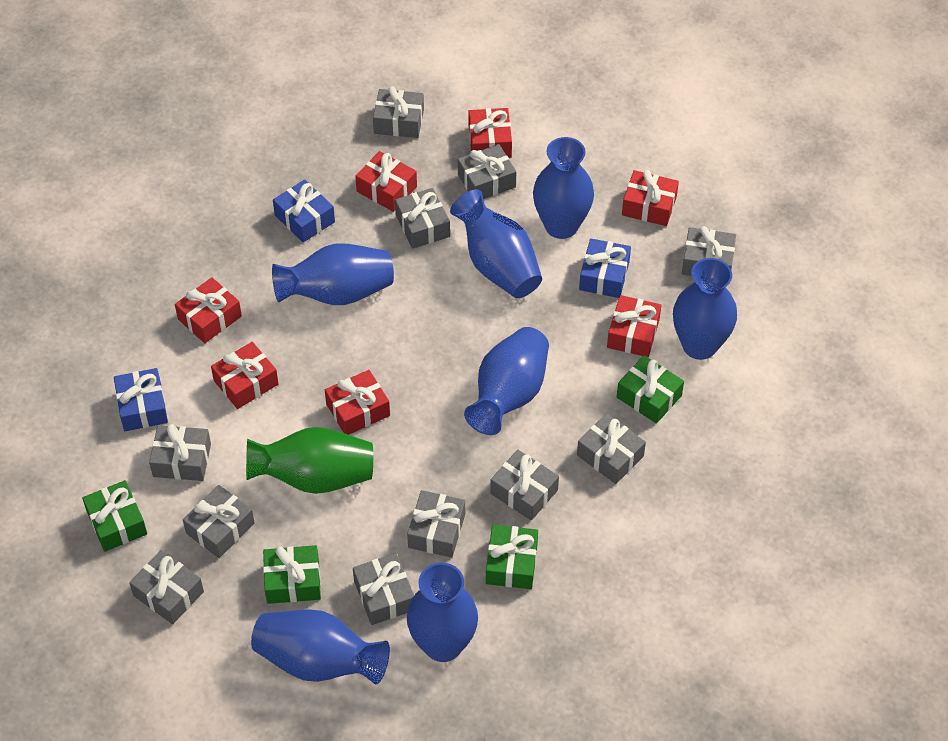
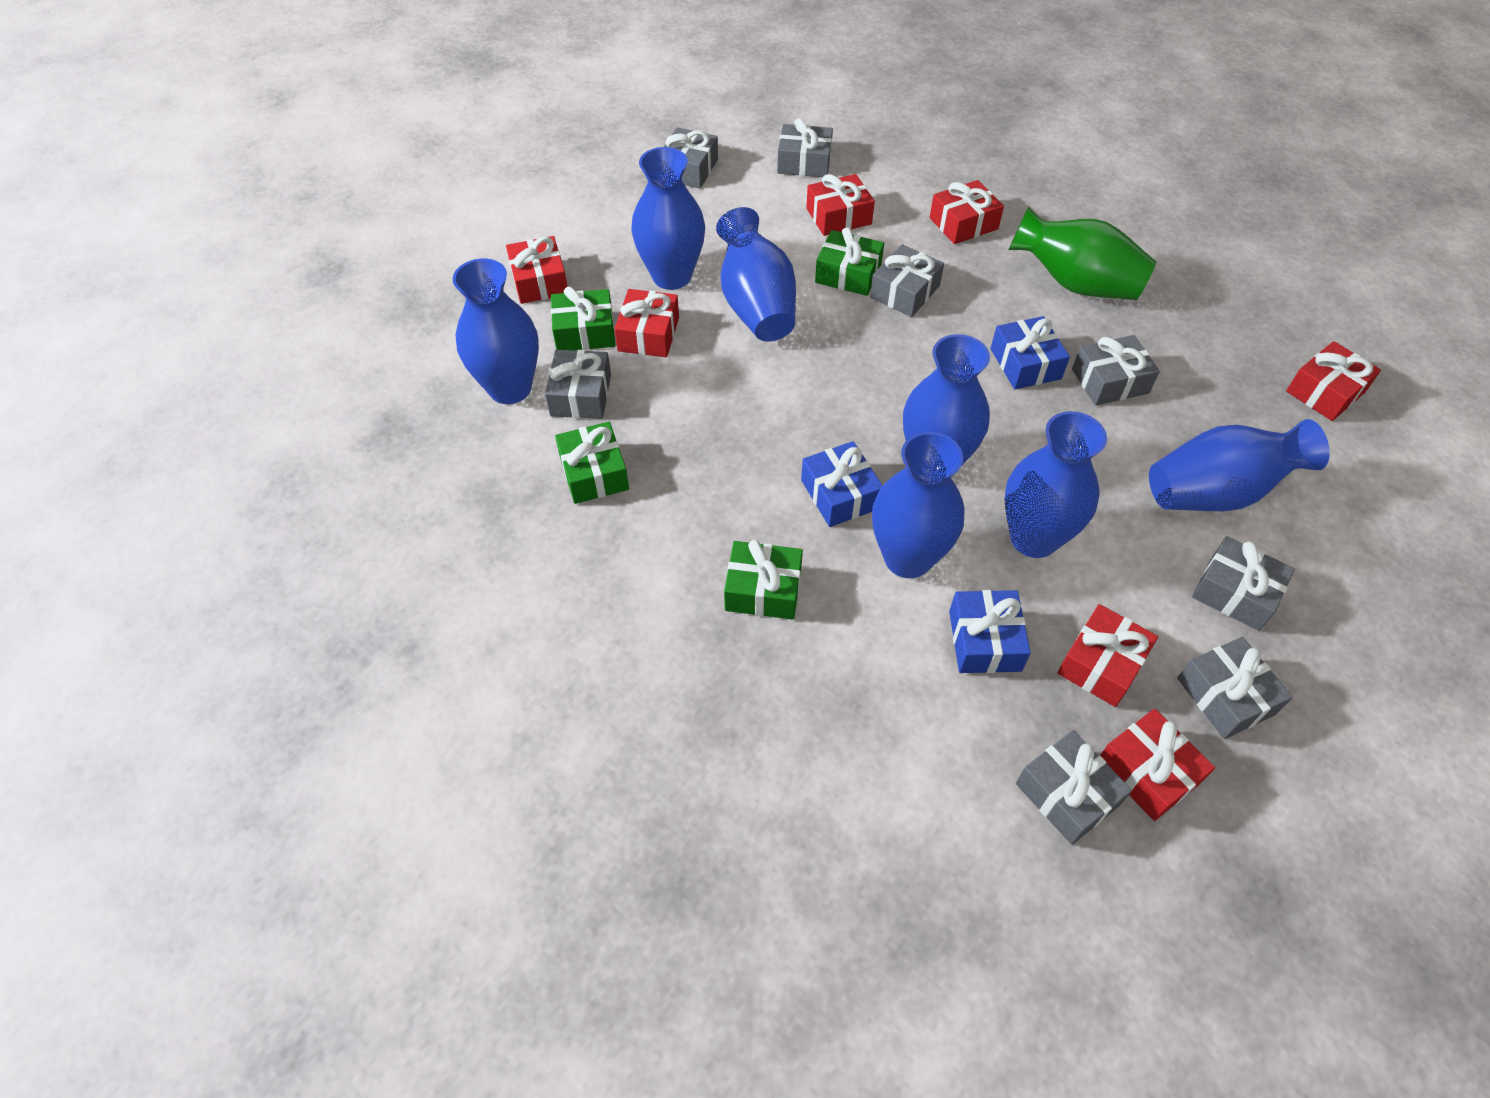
grey gift: 11 -> 8

